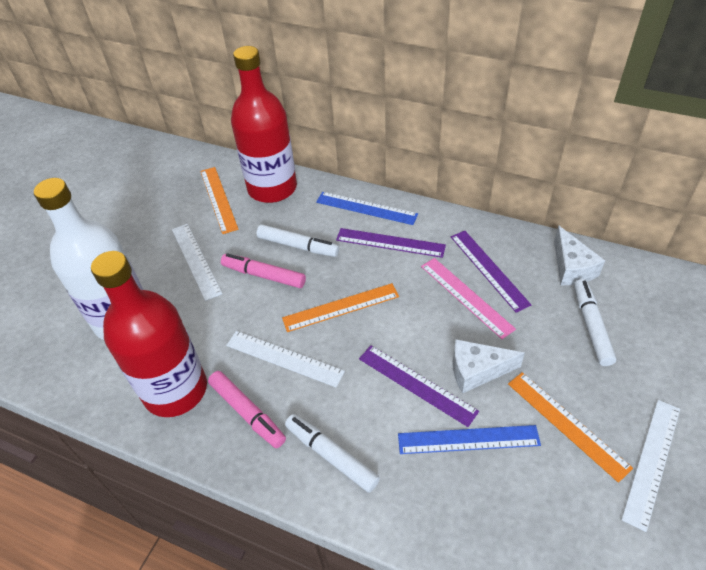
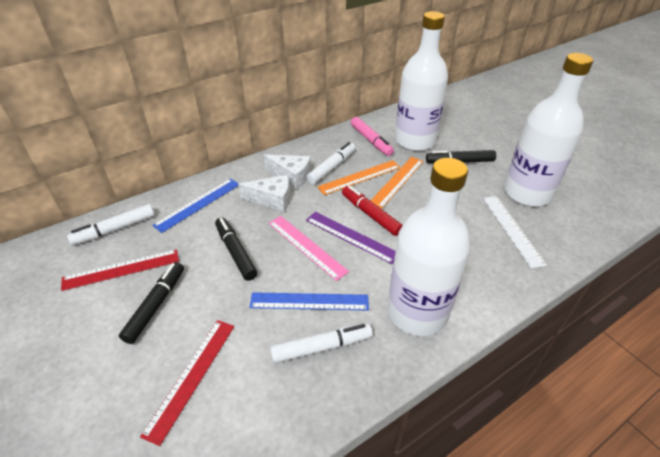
black marker: 0 -> 3
orange ruler: 3 -> 2
pink marker: 2 -> 1
purple ruler: 3 -> 1
red bottle: 2 -> 0
red marker: 0 -> 1
red ruler: 0 -> 2
white bottle: 1 -> 3
white ruler: 3 -> 1

